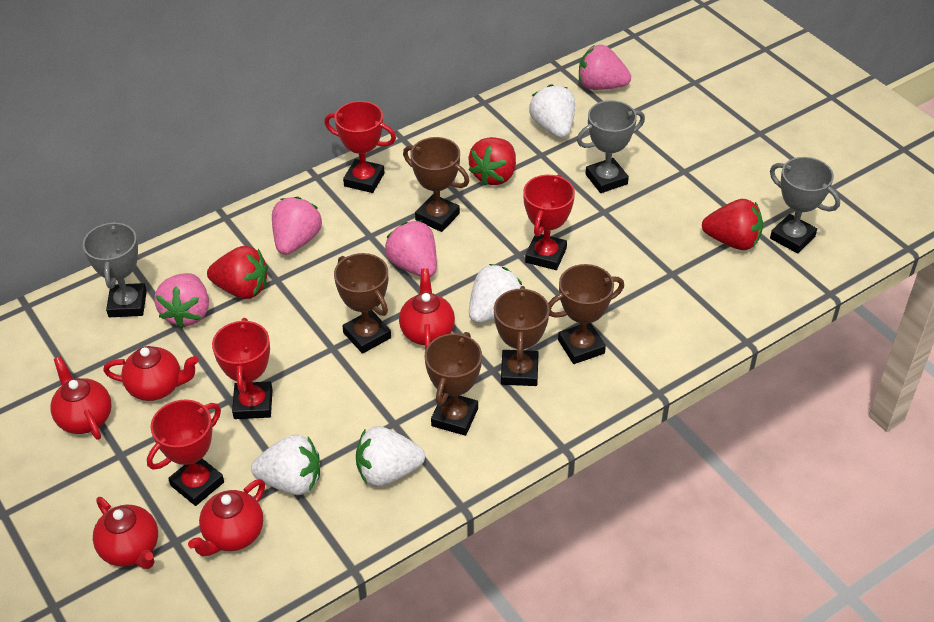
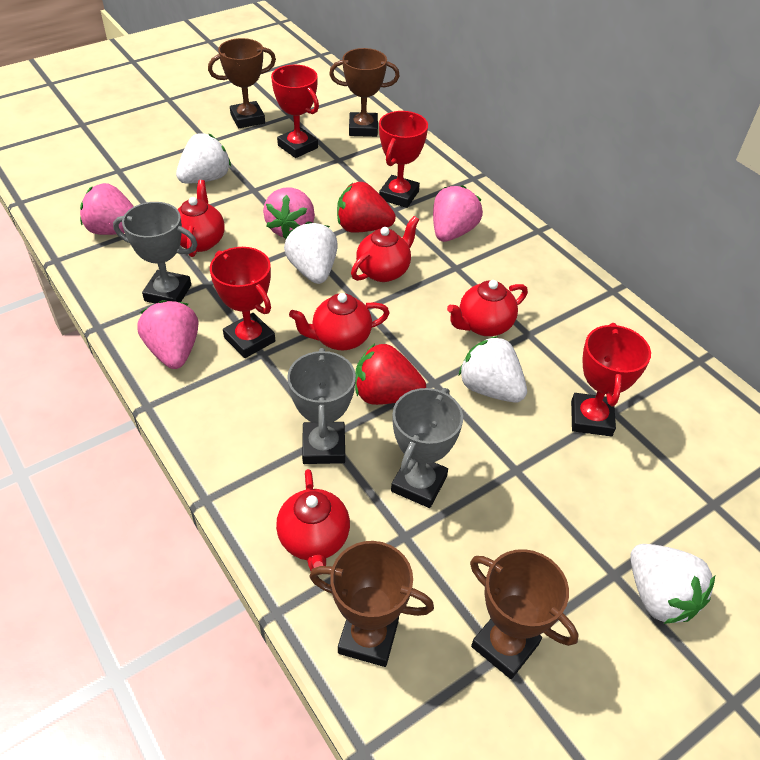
brown trophy: 5 -> 4
red strawberry: 3 -> 2

